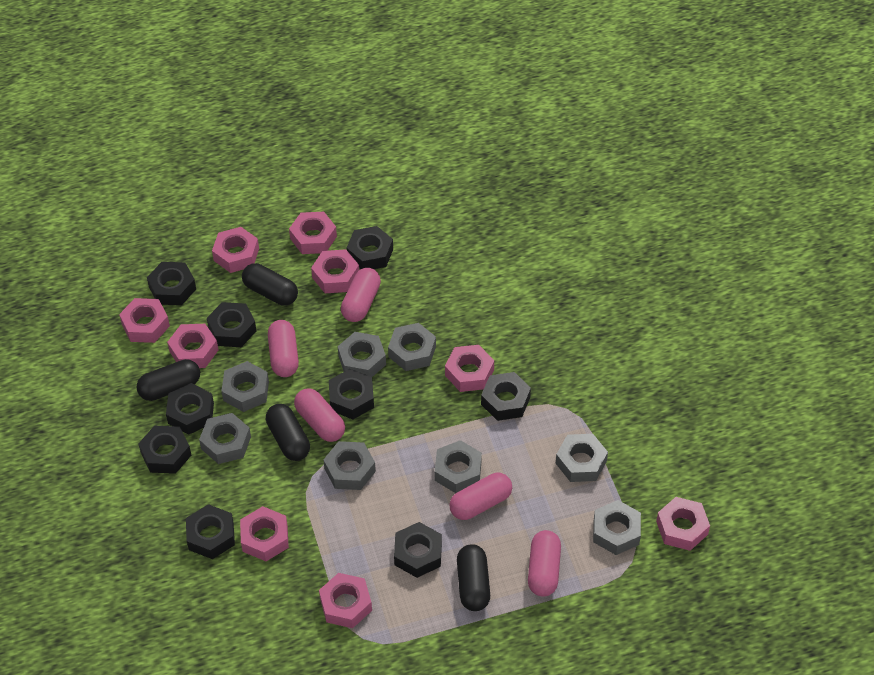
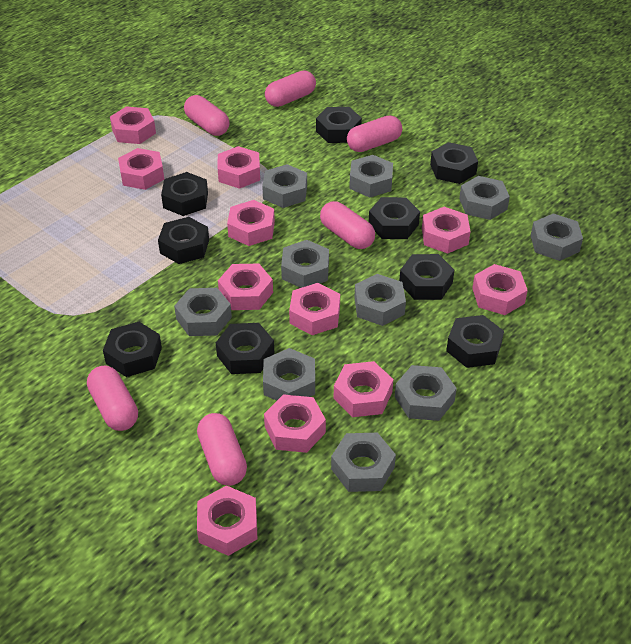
black capsule: 4 -> 0
grey nut: 8 -> 10
pink capsule: 5 -> 6
pink nut: 9 -> 11

